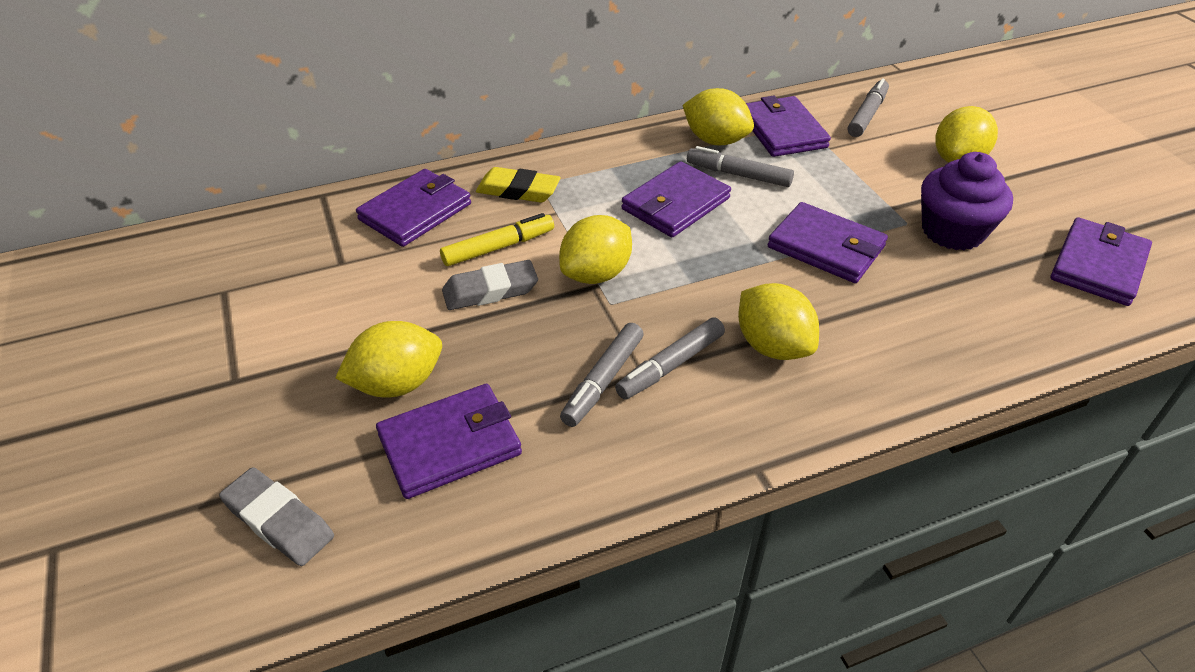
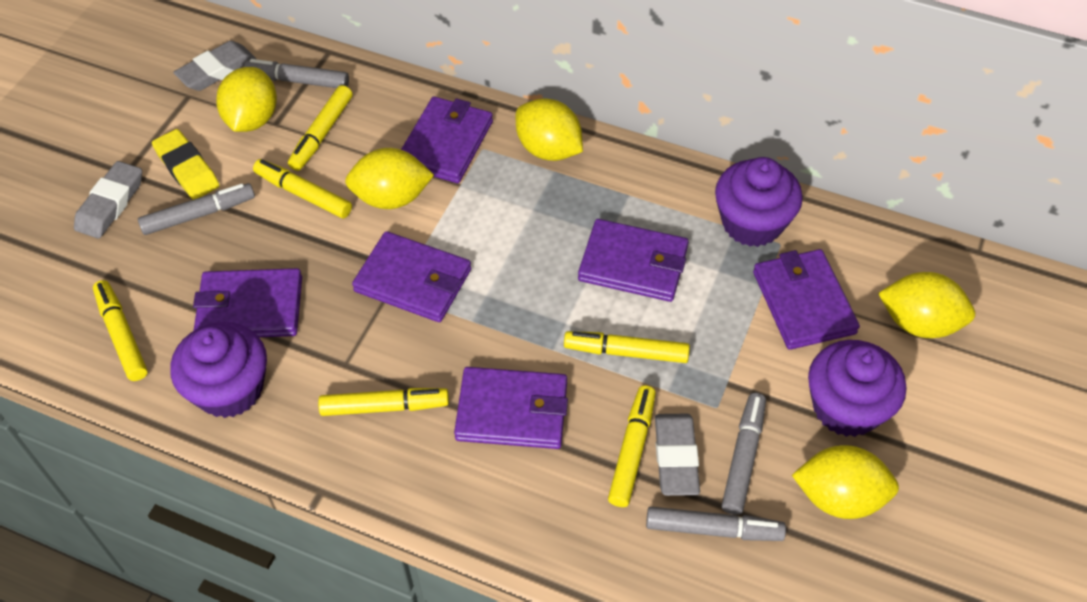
grey eraser: 2 -> 3
purple cupcake: 1 -> 3
yellow marker: 1 -> 6

